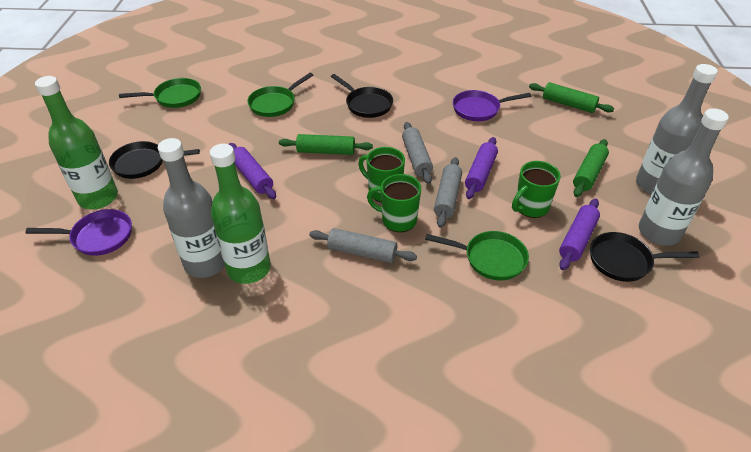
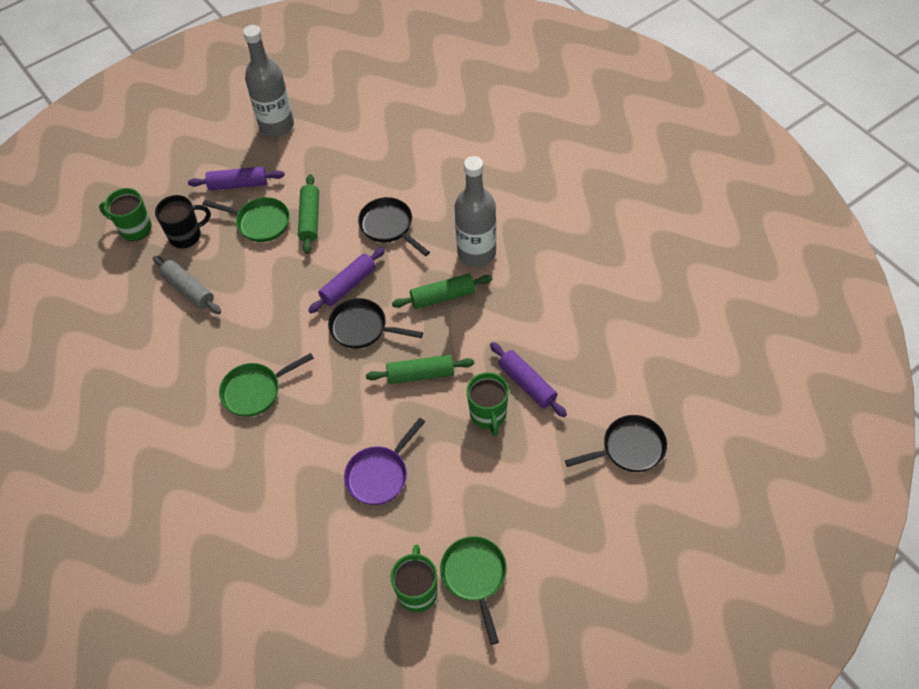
black mug: 0 -> 1
green bottle: 2 -> 0
grey bottle: 3 -> 2
grey rolling pin: 3 -> 1
purple pan: 2 -> 1

